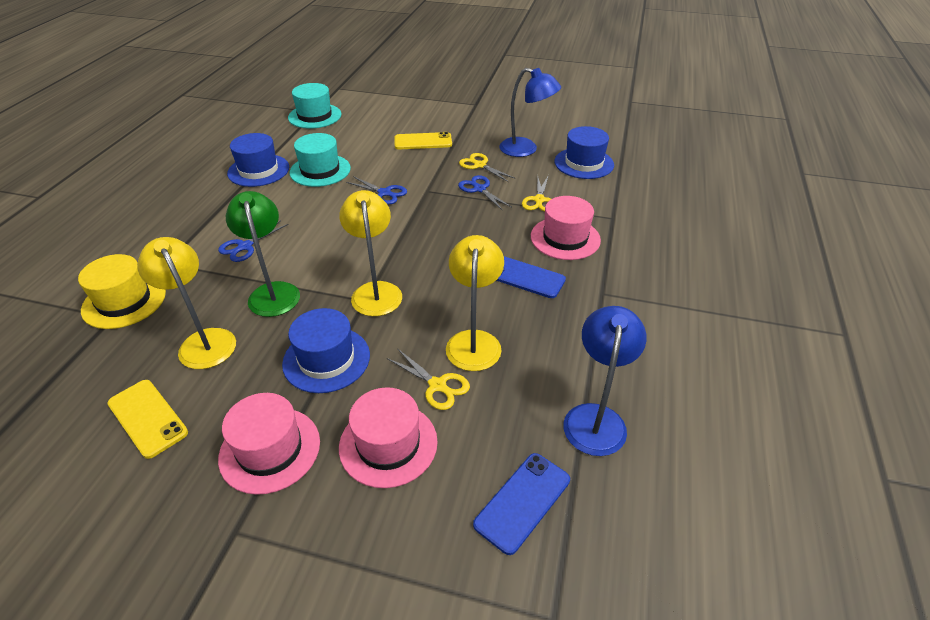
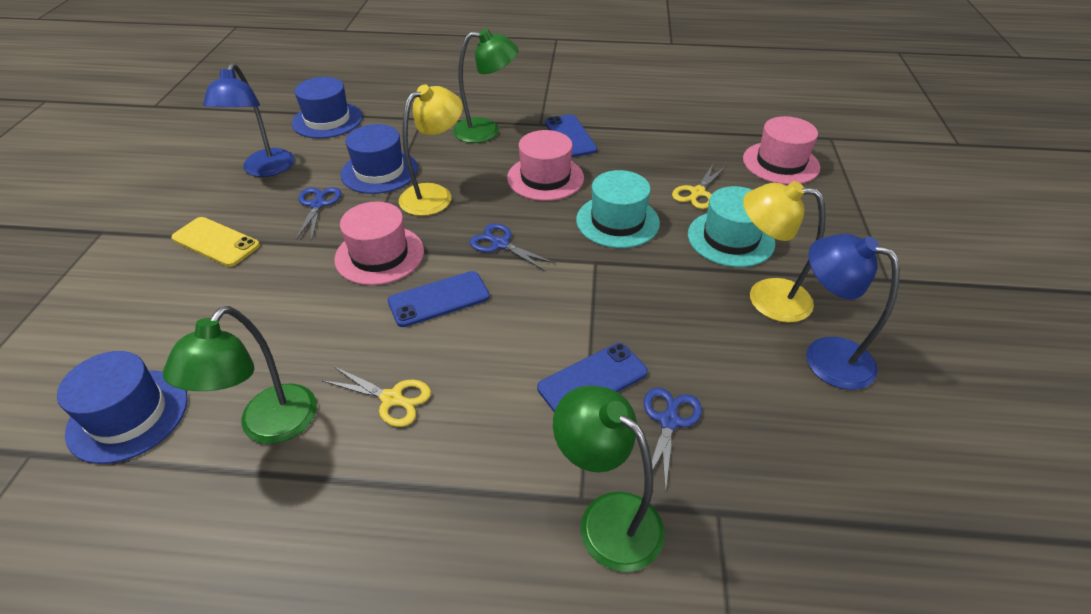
blue phone: 2 -> 3
green lamp: 1 -> 3
yellow hat: 1 -> 0
yellow lamp: 3 -> 2
yellow phone: 2 -> 1
yellow scissors: 3 -> 2

